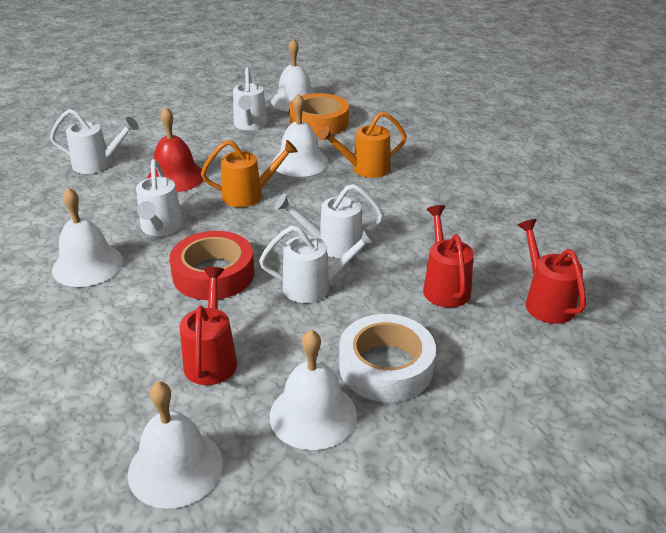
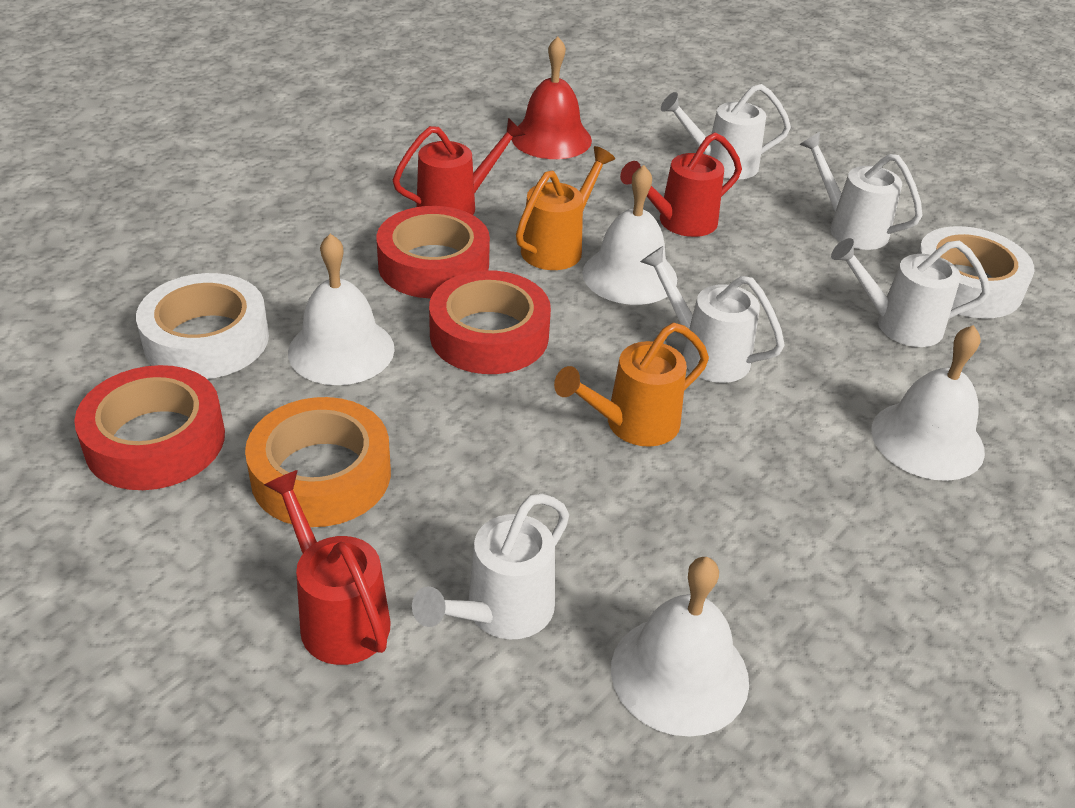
red tape: 1 -> 3
white bell: 5 -> 4
white tape: 1 -> 2

